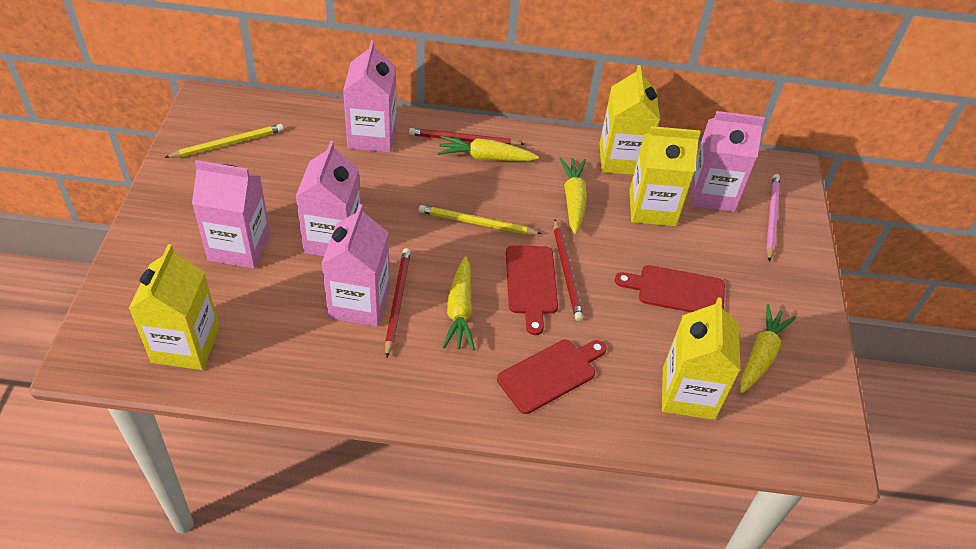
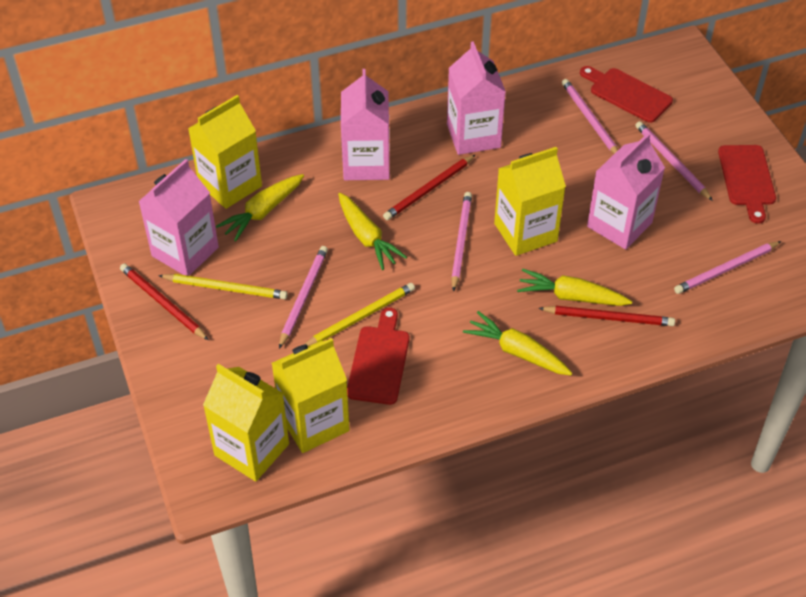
pink carton: 5 -> 4
pink pencil: 1 -> 5

